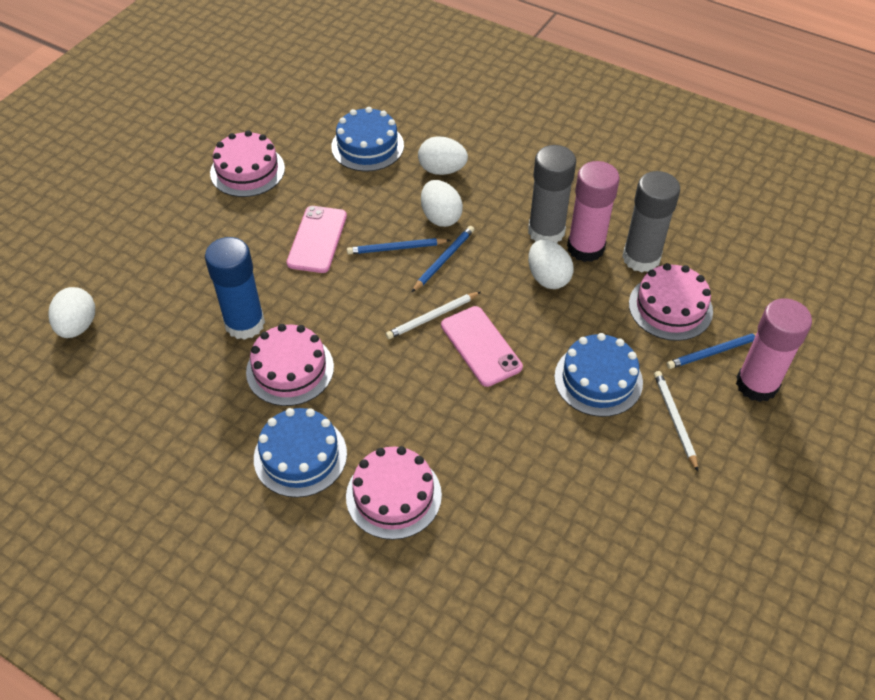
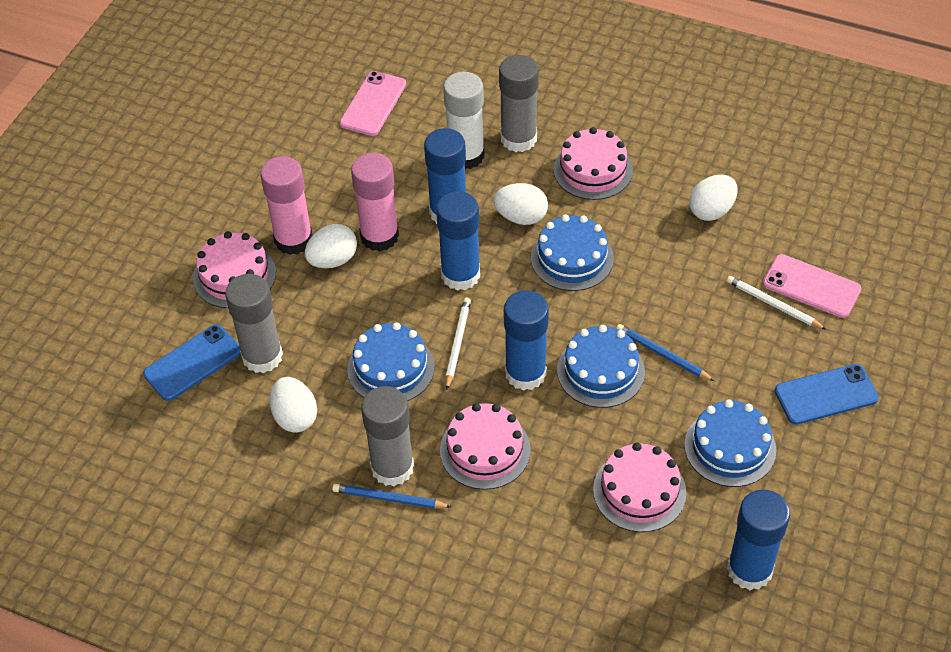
blue cake: 3 -> 4
blue glue stick: 1 -> 4
blue pencil: 3 -> 2
blue phone: 0 -> 2
grey glue stick: 2 -> 3
white glue stick: 0 -> 1

